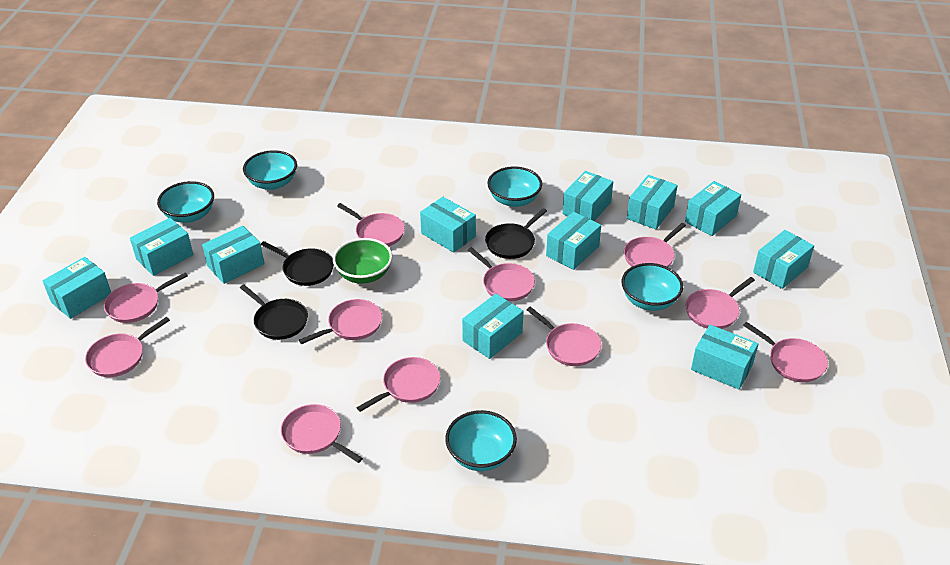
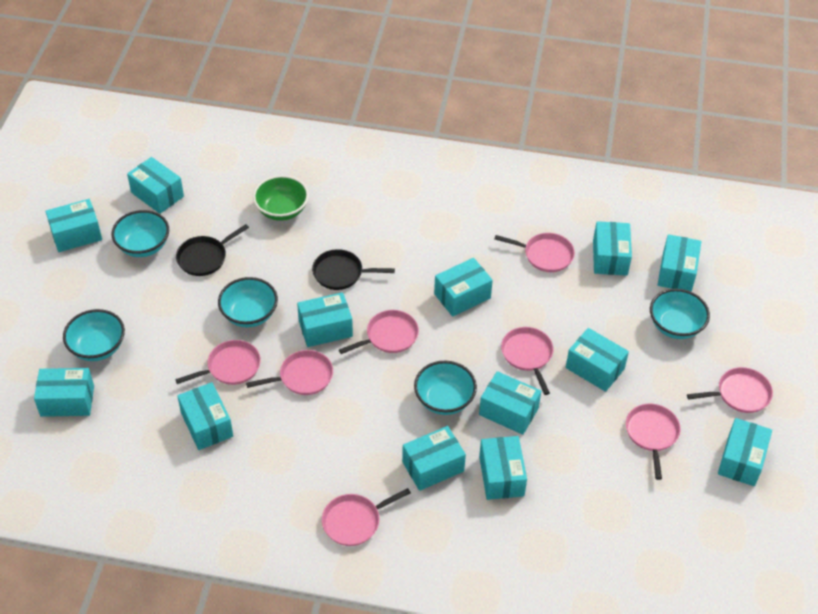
black pan: 3 -> 2
pink pan: 11 -> 8
turquoise box: 11 -> 13

